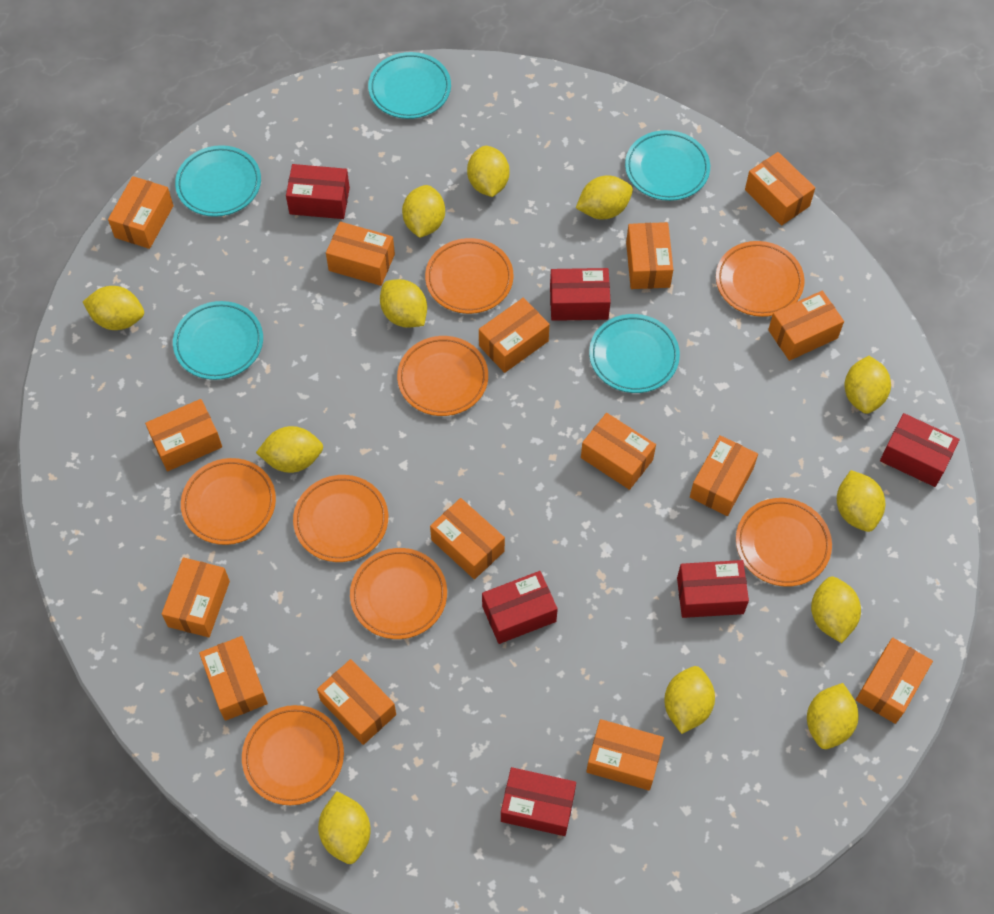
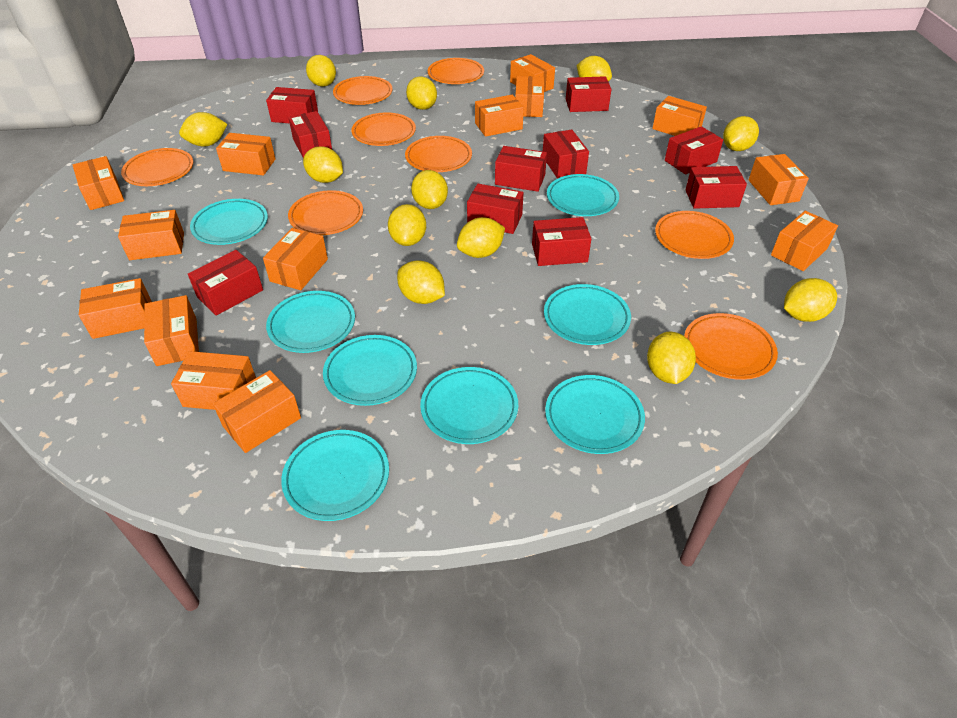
orange box: 15 -> 14
red box: 6 -> 10
turquoise plate: 5 -> 8

